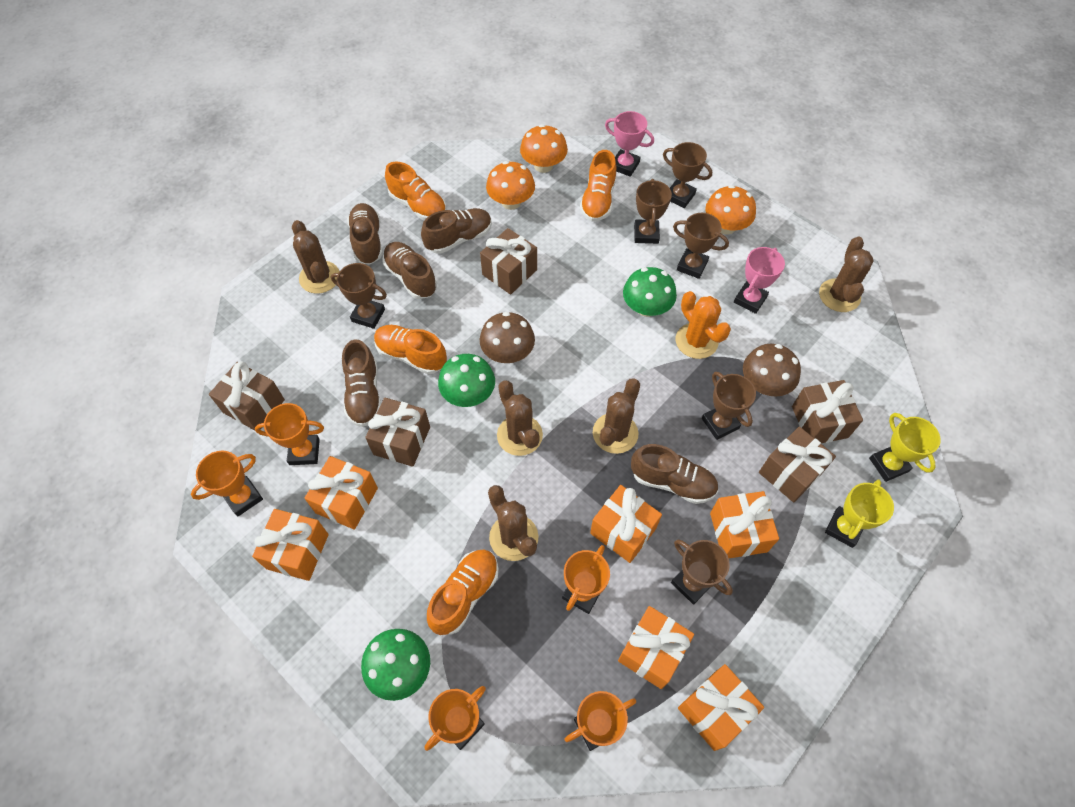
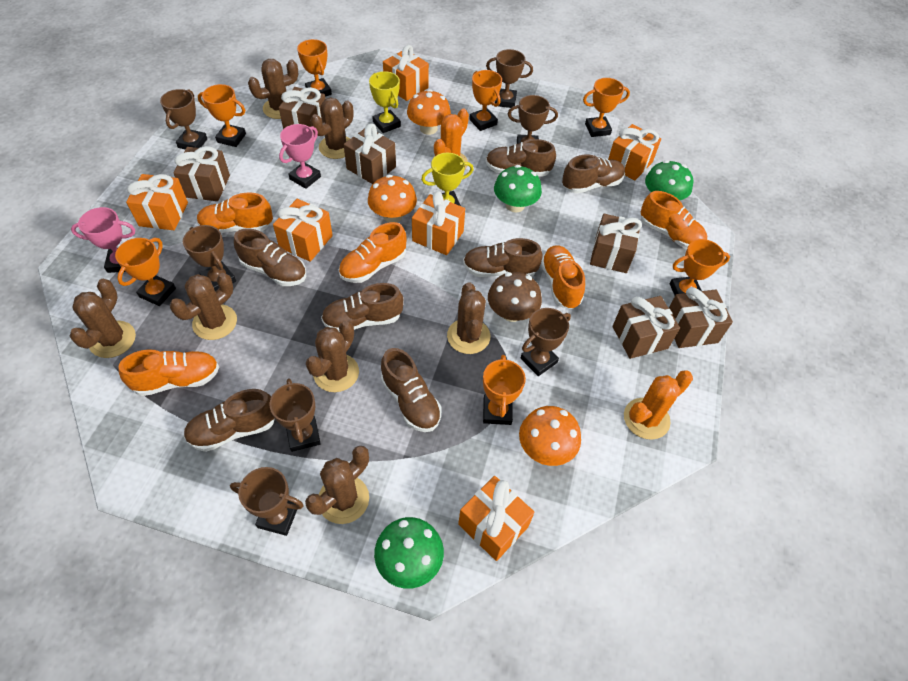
brown cactus: 5 -> 7
brown gift: 5 -> 6
brown mushroom: 2 -> 1
brown shoe: 5 -> 7
brown trophy: 6 -> 7
orange cactus: 1 -> 2
orange shoe: 4 -> 5
orange trophy: 5 -> 7

